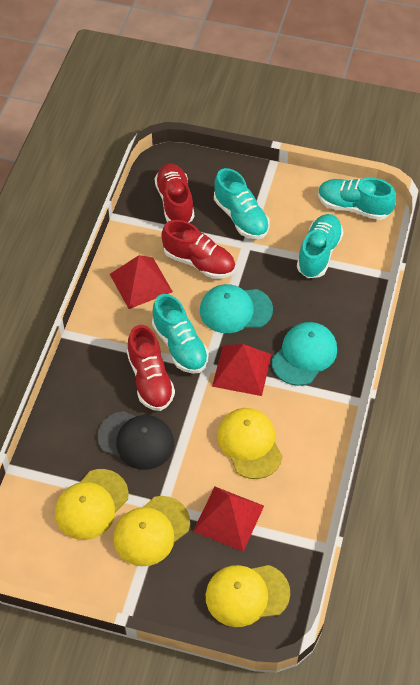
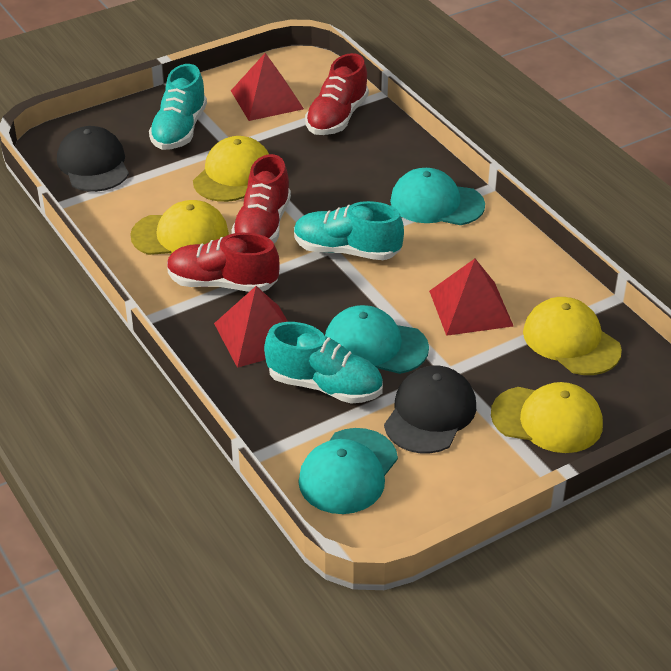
black cap: 1 -> 2
turquoise cap: 2 -> 3
turquoise shoe: 4 -> 3

